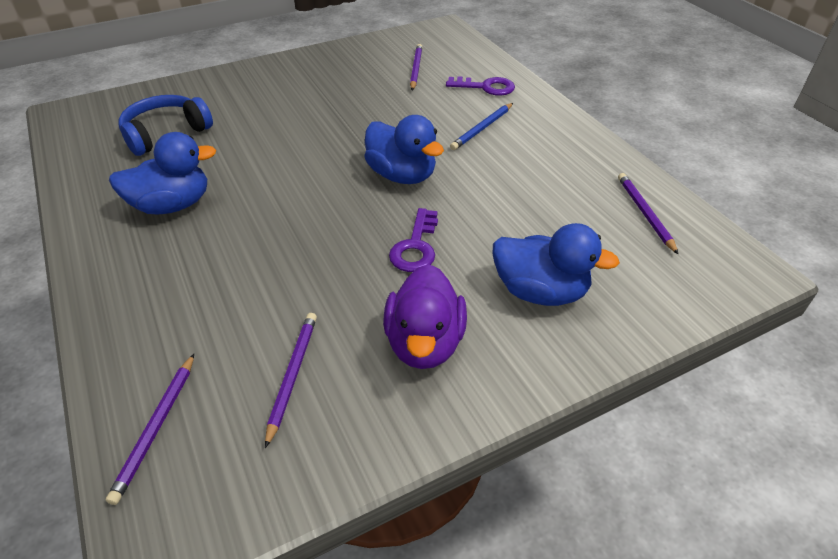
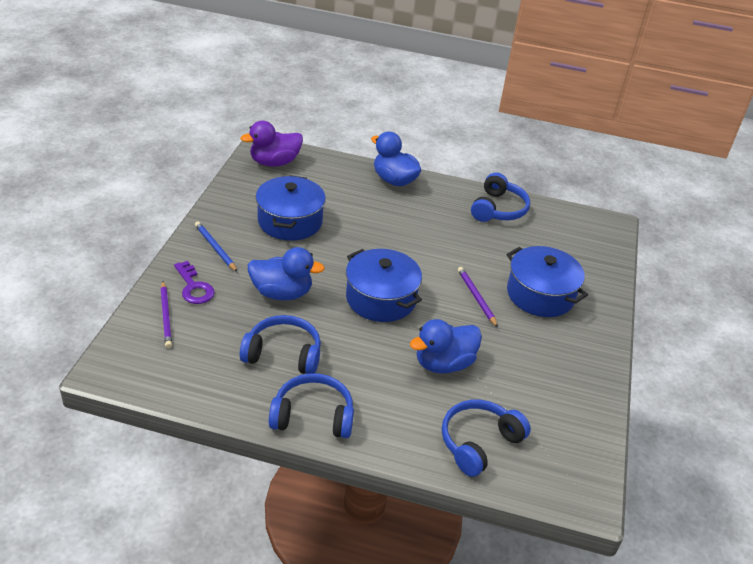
blue headphones: 1 -> 4
blue pot: 0 -> 3
purple key: 2 -> 1
purple pencil: 4 -> 2

